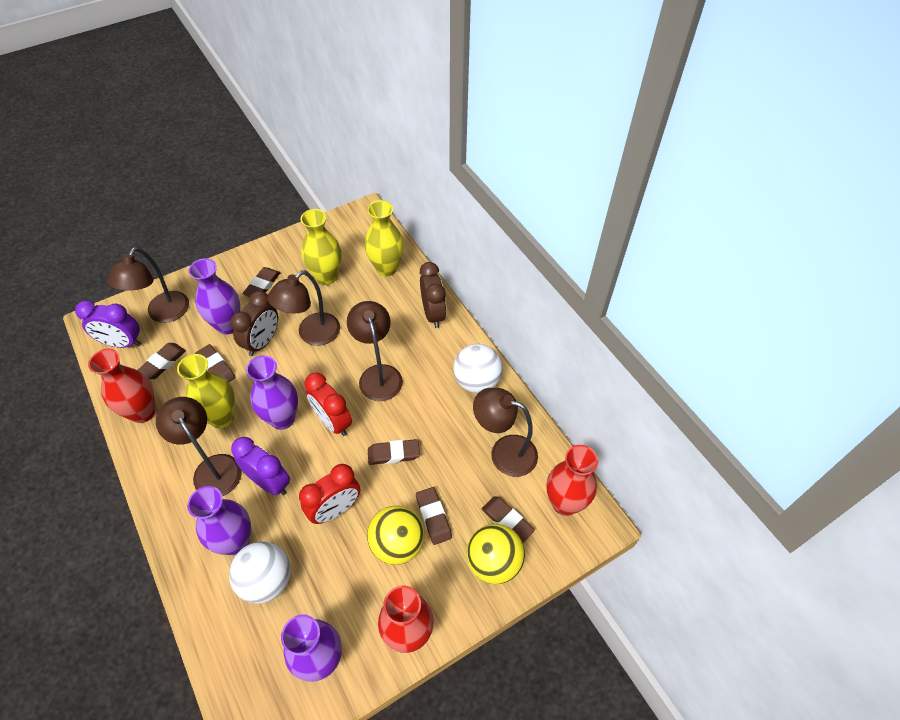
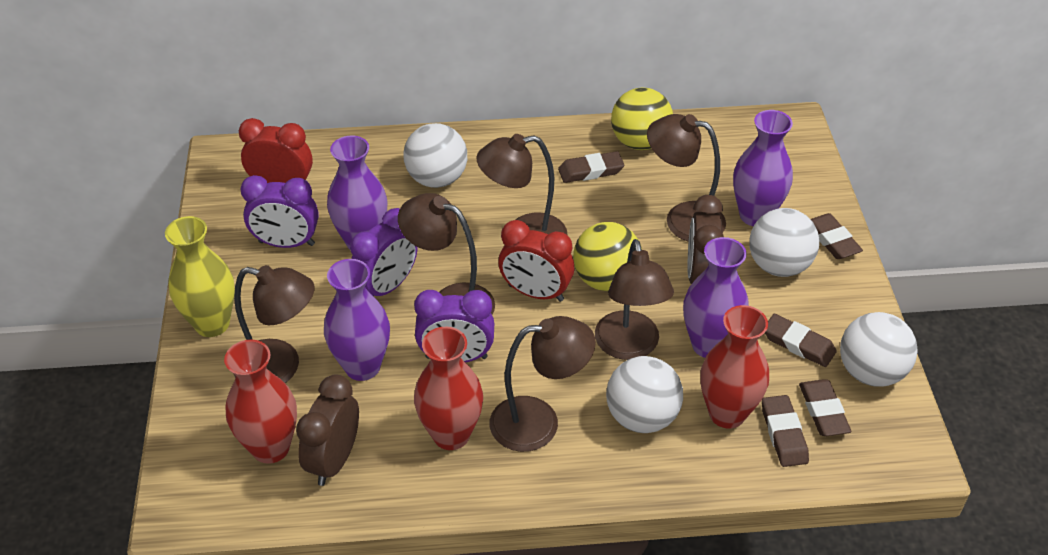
brown eraser: 6 -> 5
brown lamp: 5 -> 6
purple clock: 2 -> 3
white ball: 2 -> 4
yellow vase: 3 -> 1

